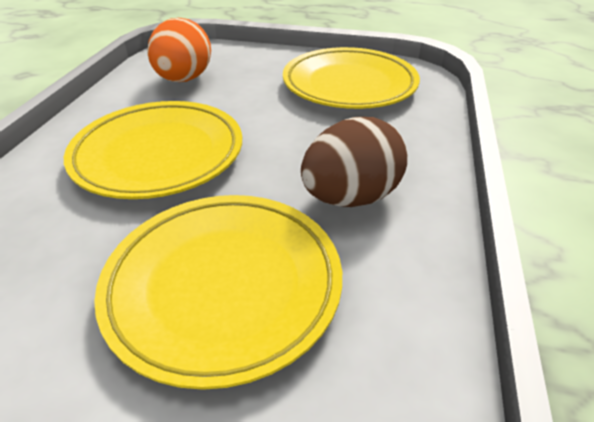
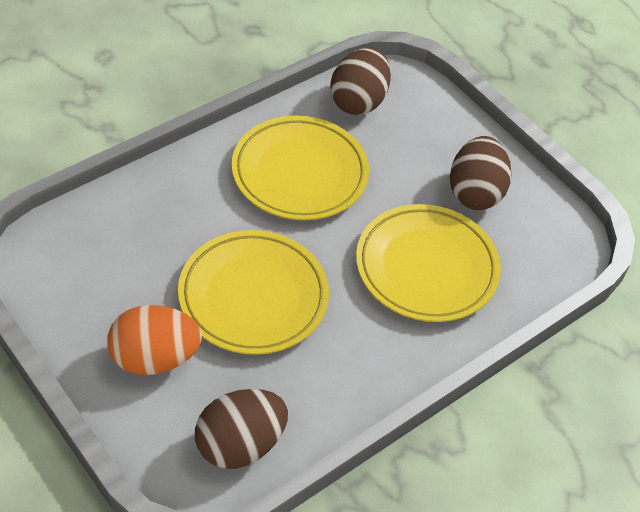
brown egg: 1 -> 3

